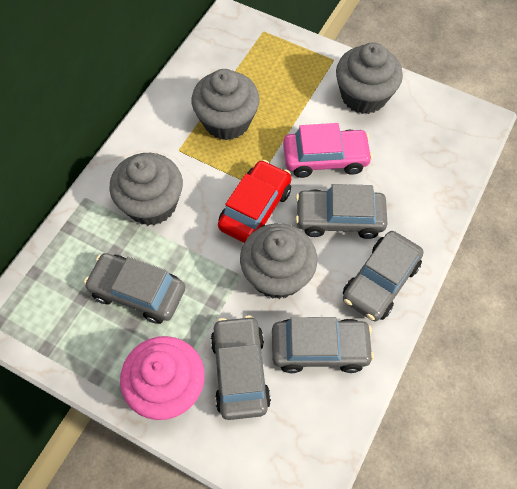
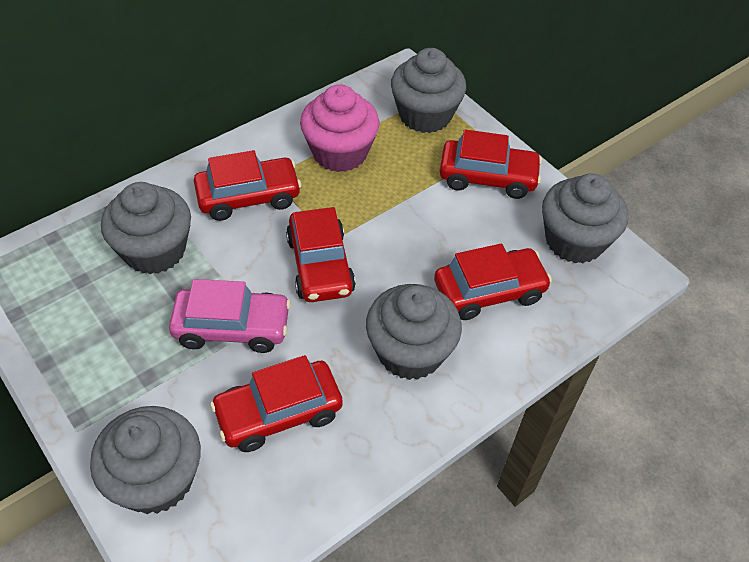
grey car: 5 -> 0
grey cupcake: 4 -> 5
red car: 1 -> 5

